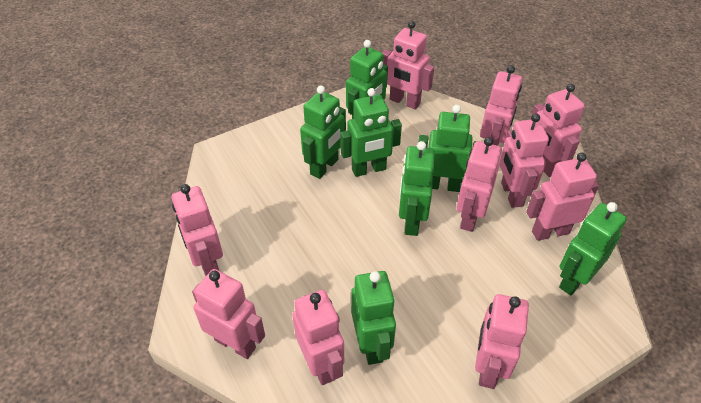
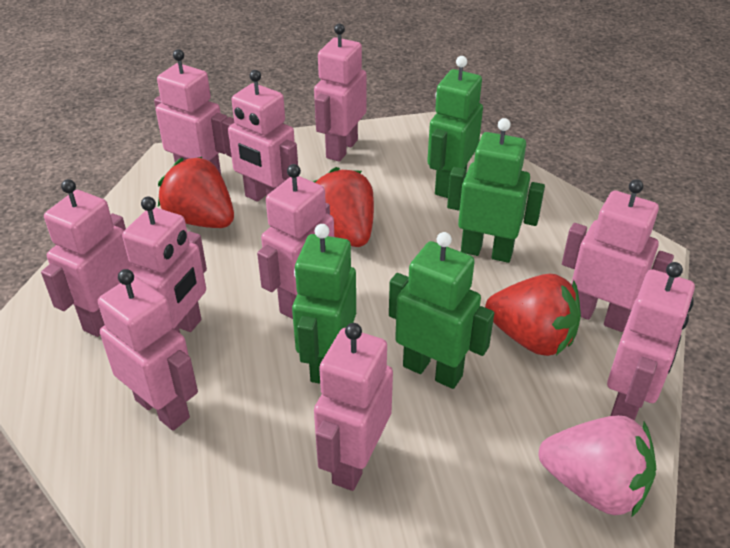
green robot: 7 -> 4
pink strawberry: 0 -> 1
red strawberry: 0 -> 3

